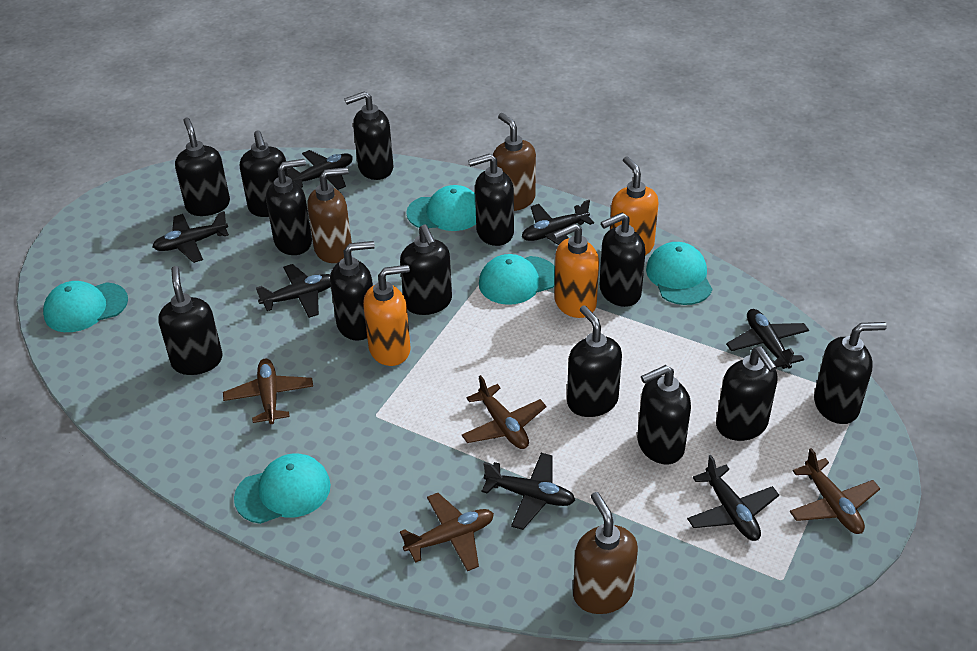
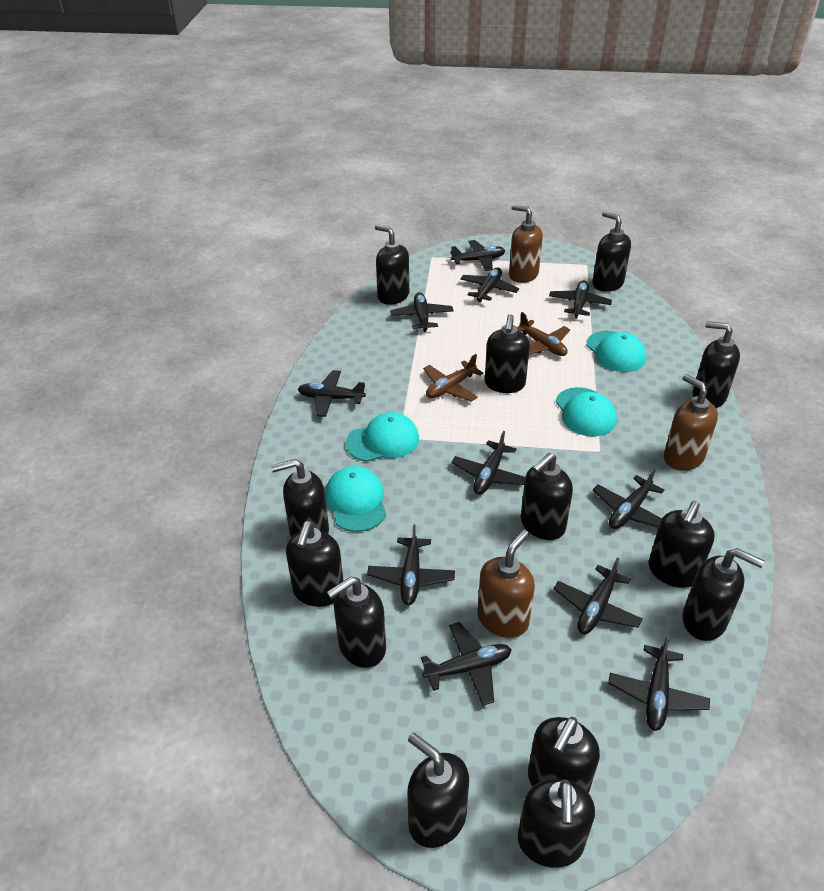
black plane: 7 -> 11
brown plane: 4 -> 2
orange soap dispenser: 3 -> 0
turquoise cap: 5 -> 4

